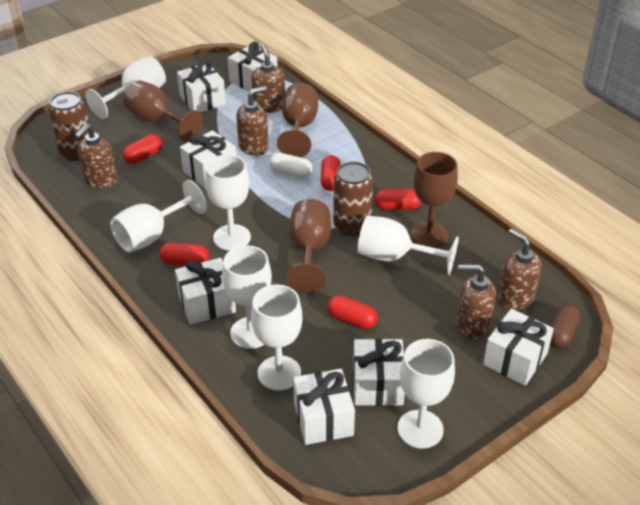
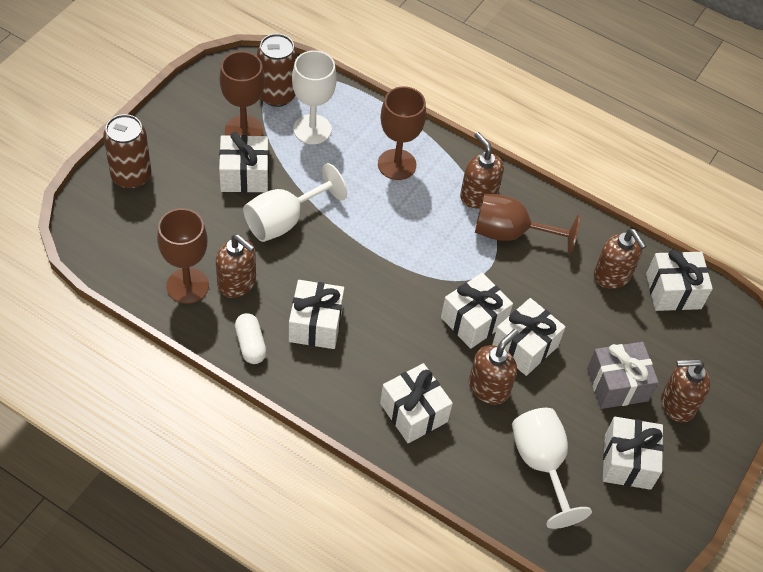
brown capsule: 1 -> 0
grey gift: 0 -> 1
red capsule: 5 -> 0
white goblet: 7 -> 3

